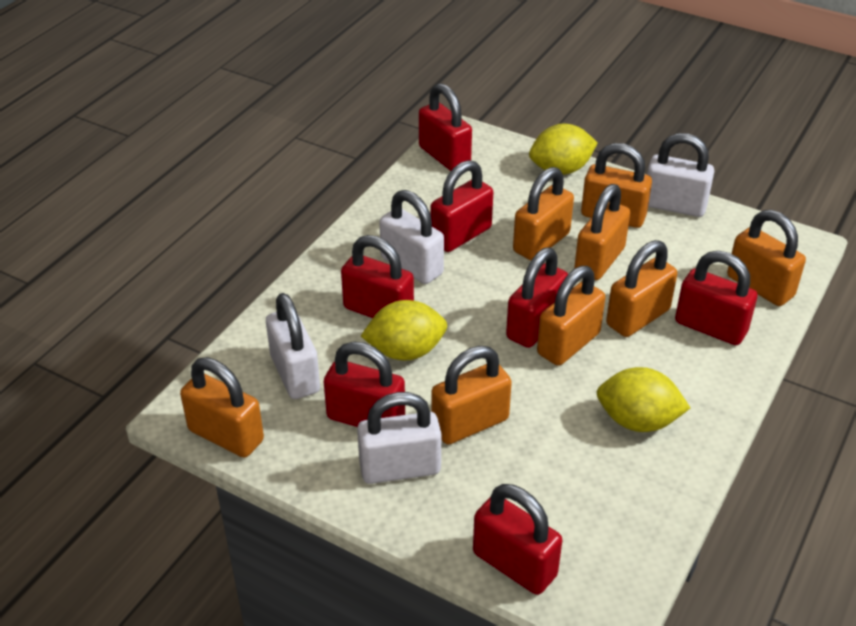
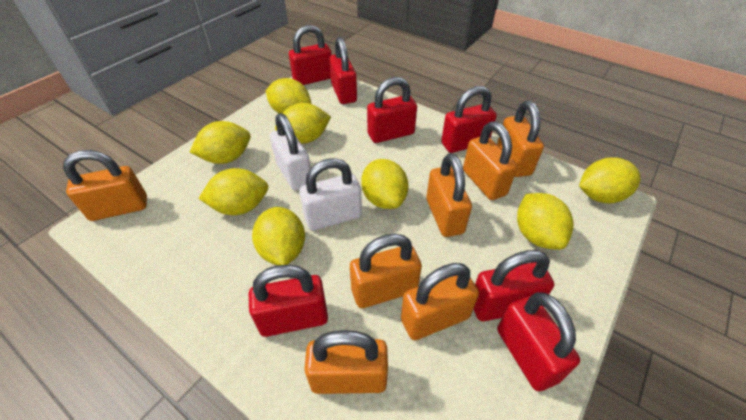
orange padlock: 8 -> 7
white padlock: 4 -> 2
yellow lemon: 3 -> 8

